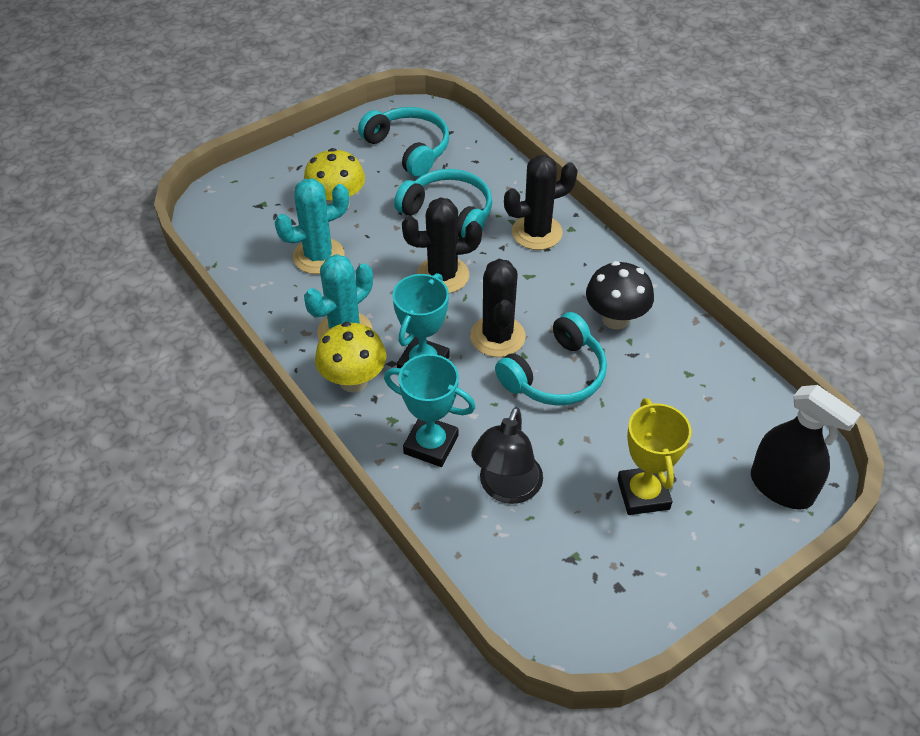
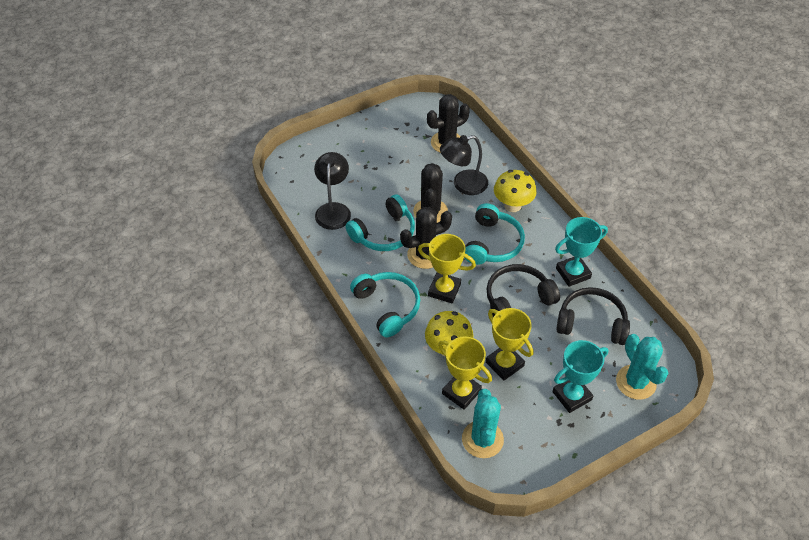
black headphones: 0 -> 2
black lamp: 1 -> 2
black mushroom: 1 -> 0
black spray bottle: 1 -> 0
yellow trophy: 1 -> 3

